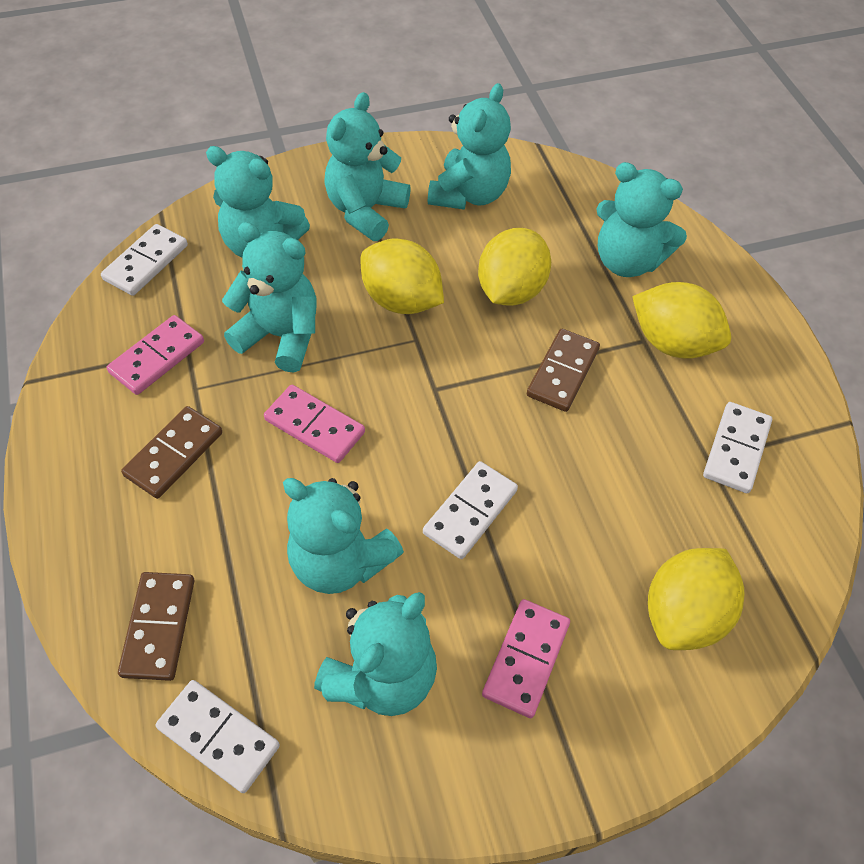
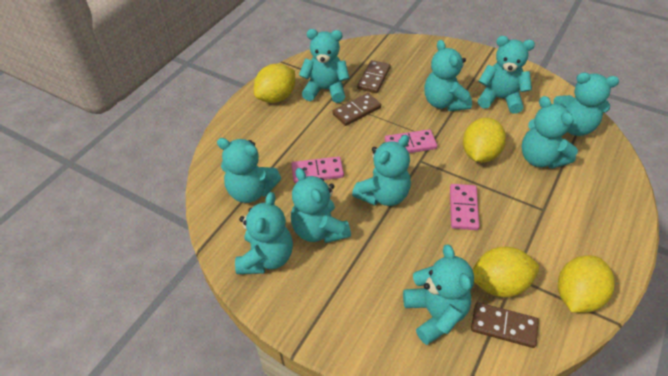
turquoise teddy bear: 7 -> 10
white domino: 4 -> 0

